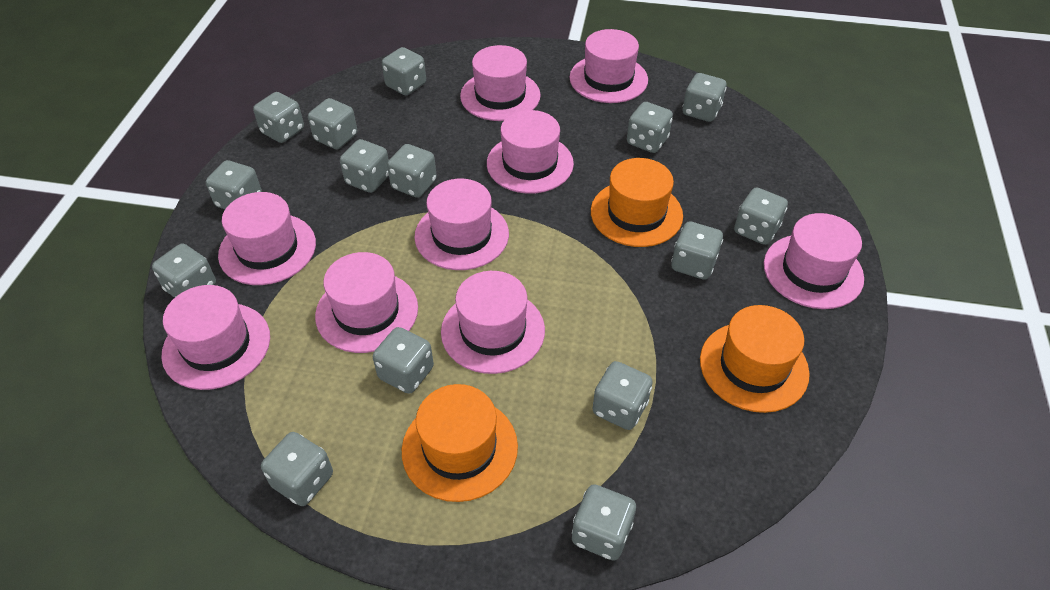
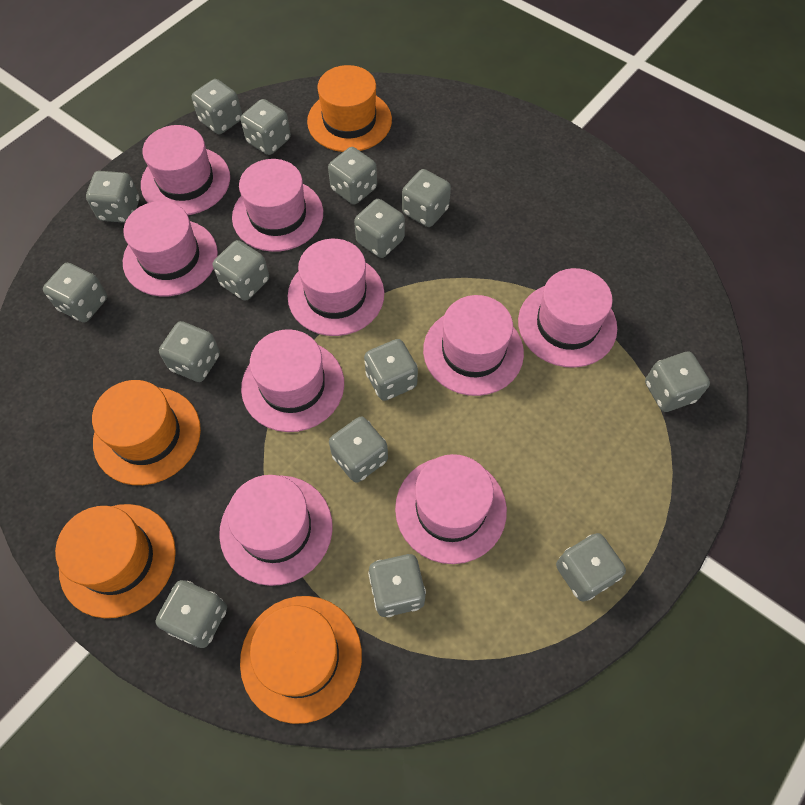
orange hat: 3 -> 4

